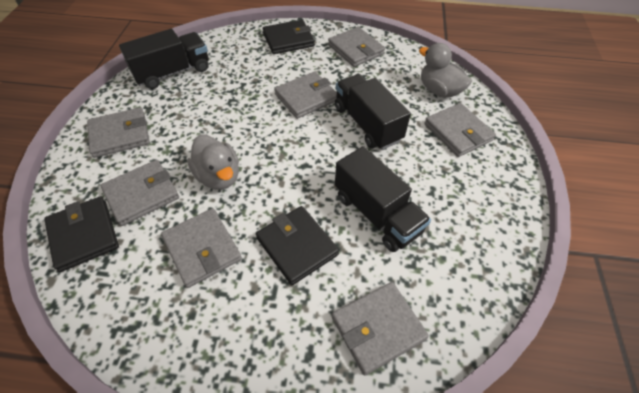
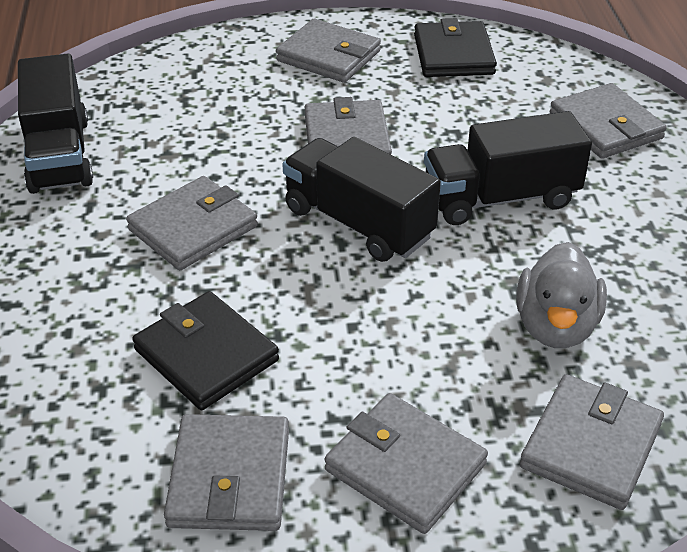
black wallet: 3 -> 2
grey duck: 2 -> 1

